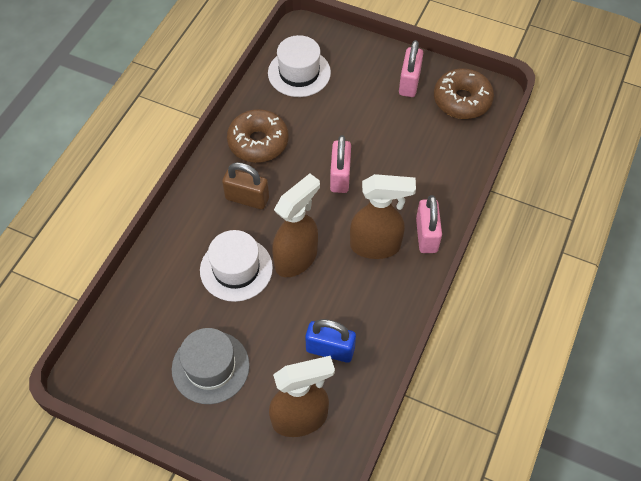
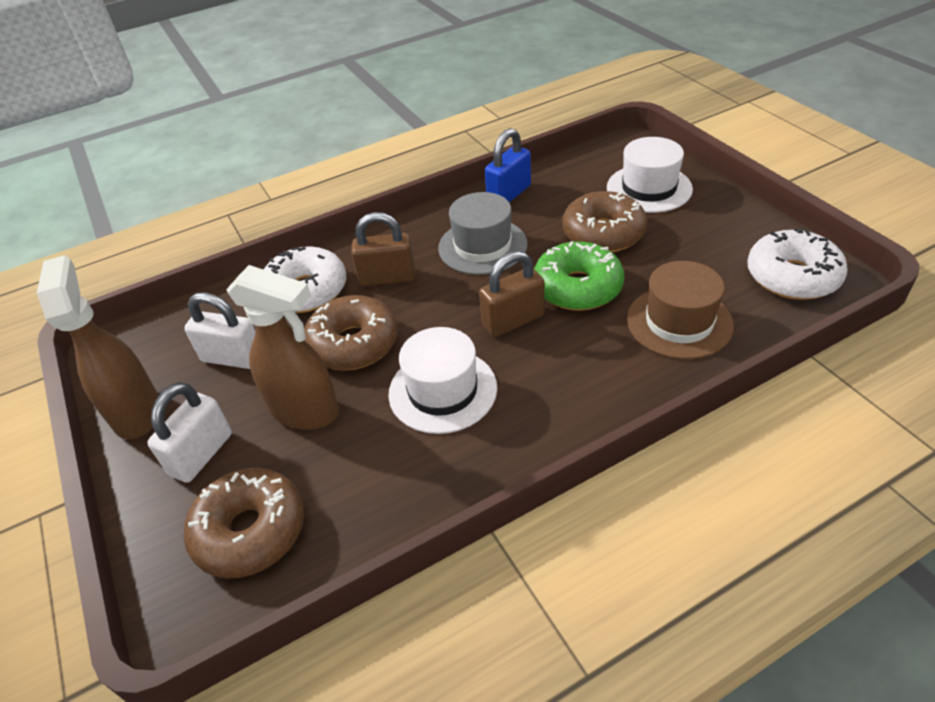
brown donut: 2 -> 3
brown hat: 0 -> 1
brown padlock: 1 -> 2
brown spray bottle: 3 -> 2
green donut: 0 -> 1
pink padlock: 3 -> 0
white donut: 0 -> 2
white padlock: 0 -> 2

